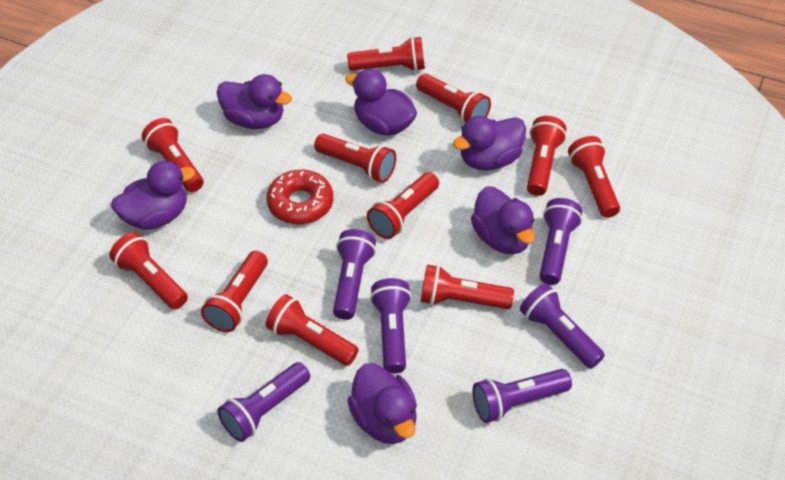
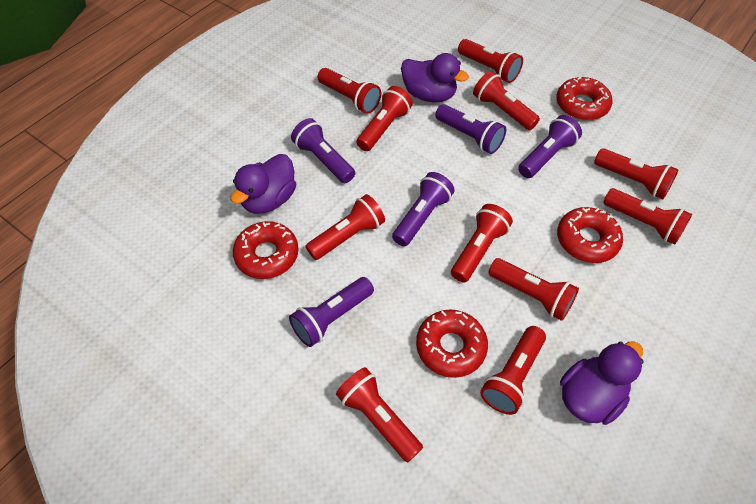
purple duck: 6 -> 3
purple flashlight: 6 -> 5
red donut: 1 -> 4

